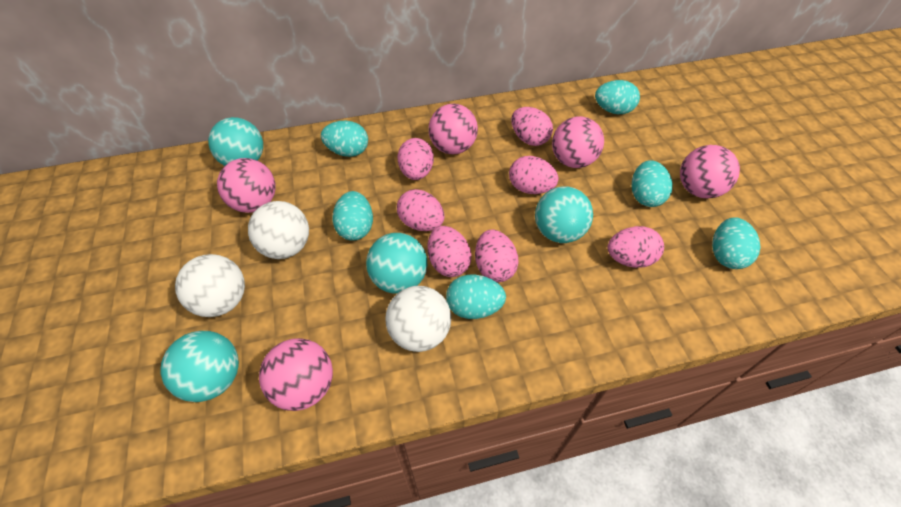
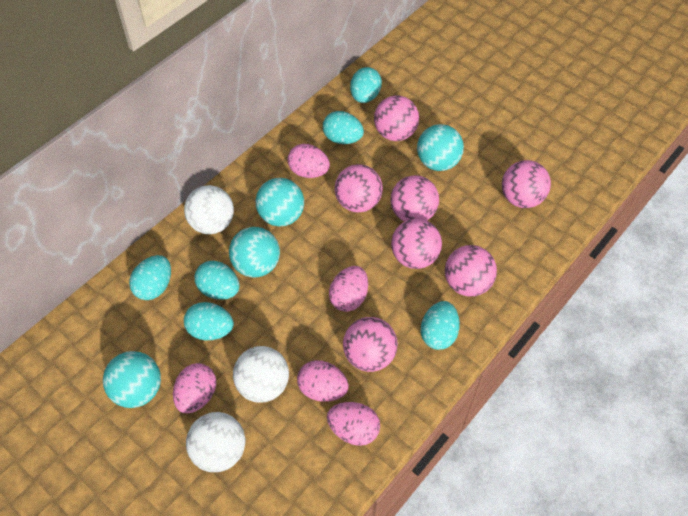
pink ball: 5 -> 7
pink egg: 7 -> 5

